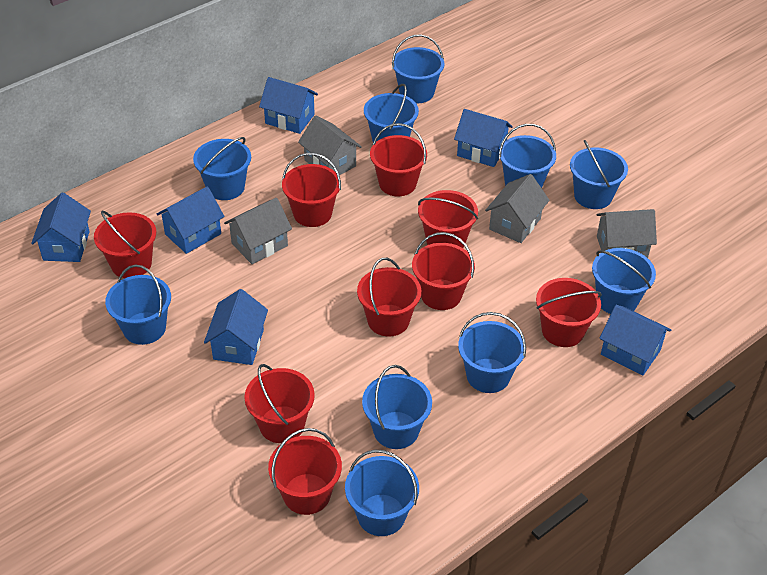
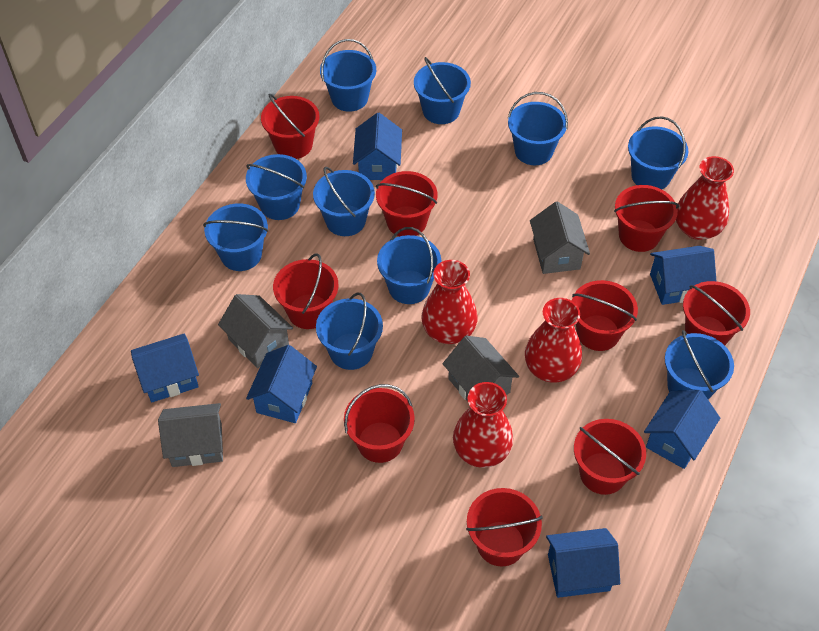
red vase: 0 -> 4

